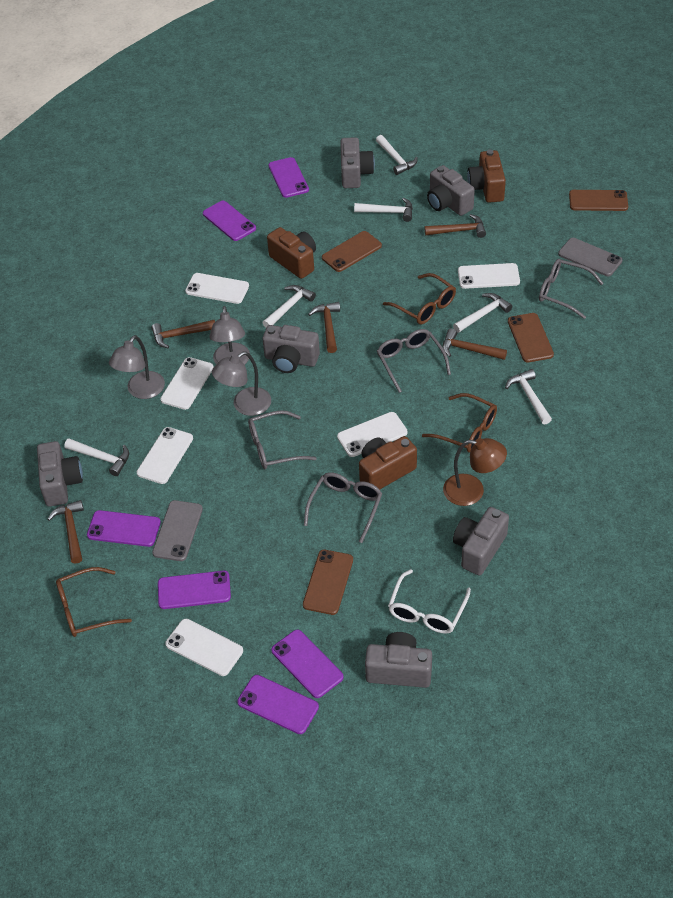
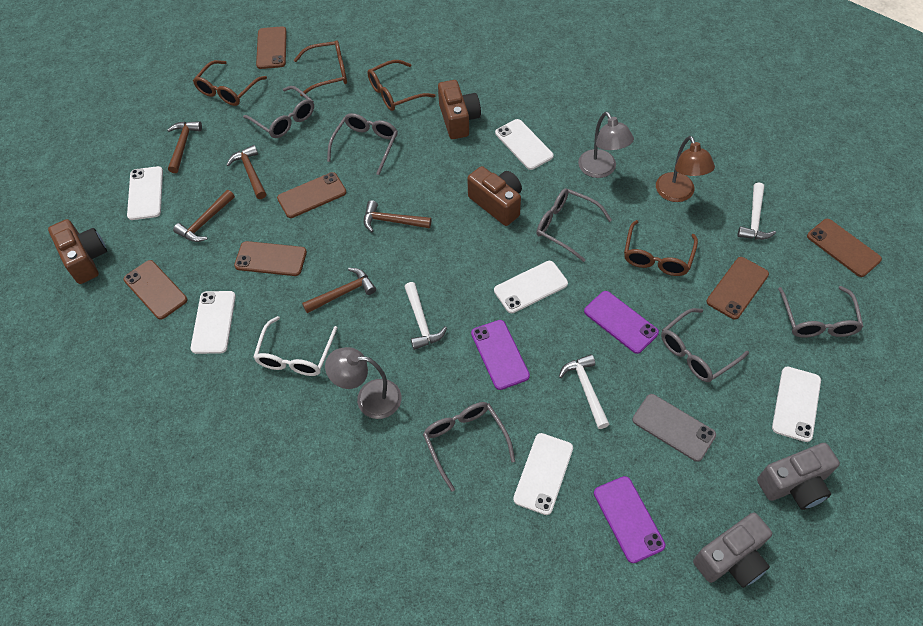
brown glasses: 3 -> 4
brown phone: 4 -> 6
grey camera: 6 -> 2
grey glasses: 4 -> 6
grey lamp: 3 -> 2
grey phone: 2 -> 1
purple phone: 6 -> 3
white hammer: 6 -> 3

